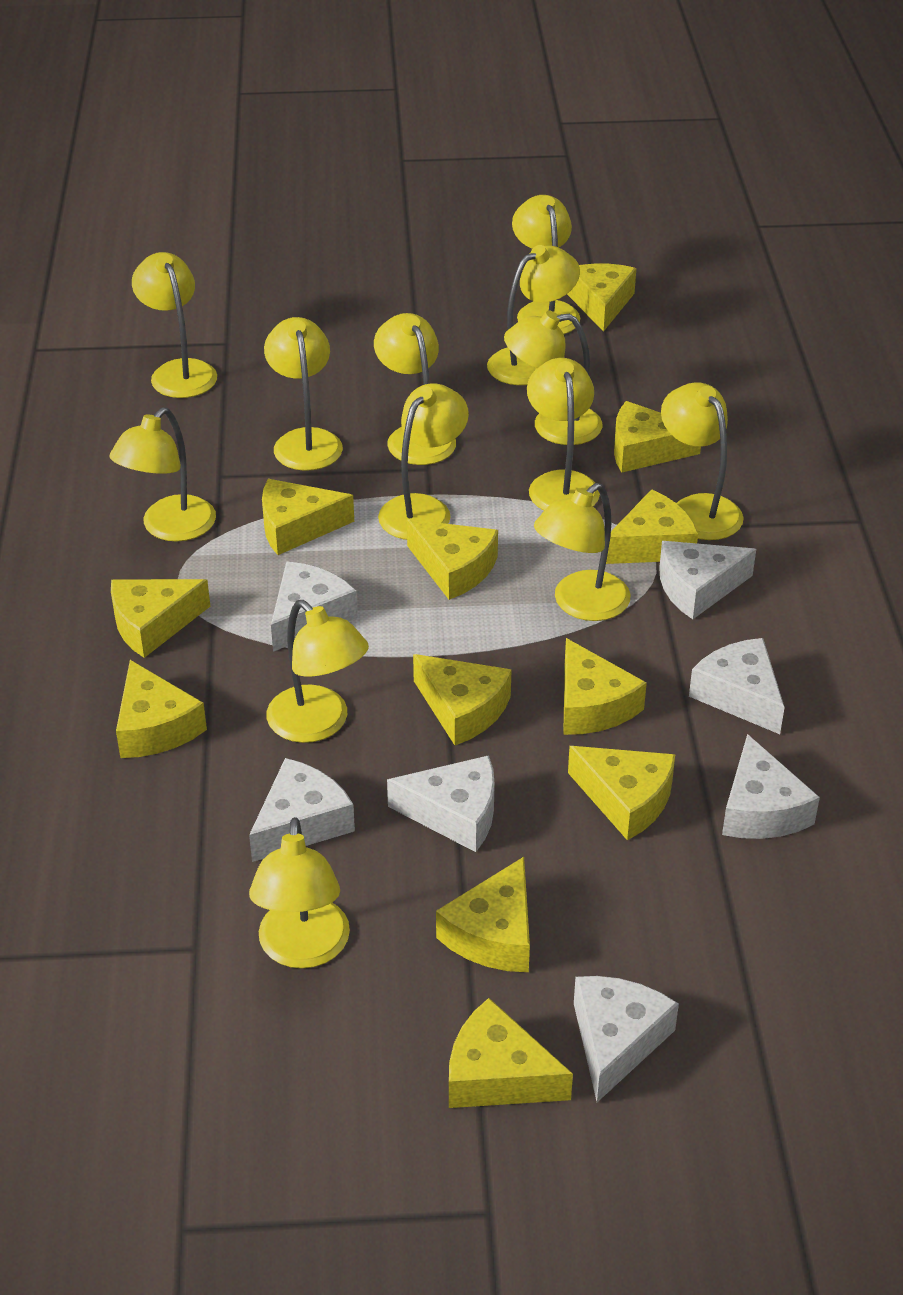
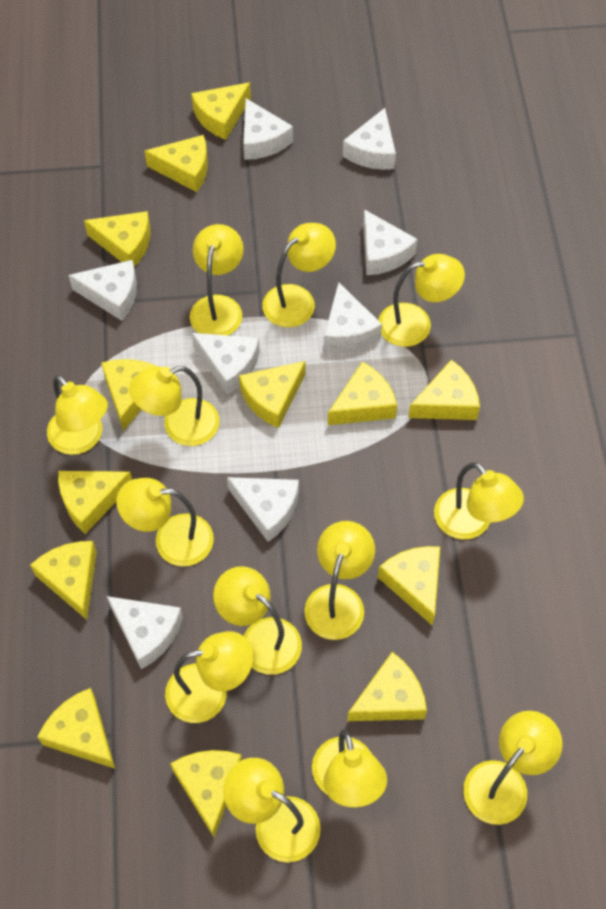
white cheese: 7 -> 8
yellow cheese: 12 -> 13

